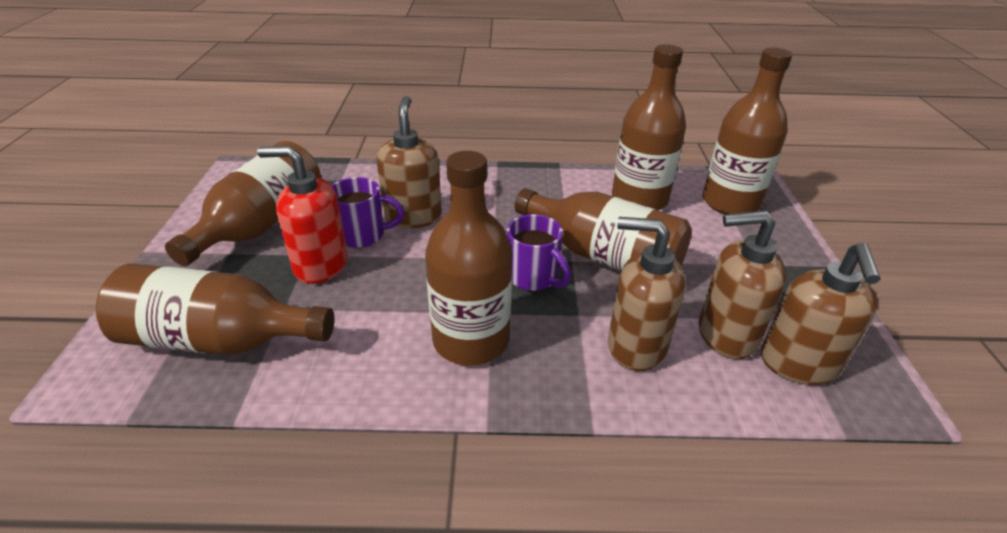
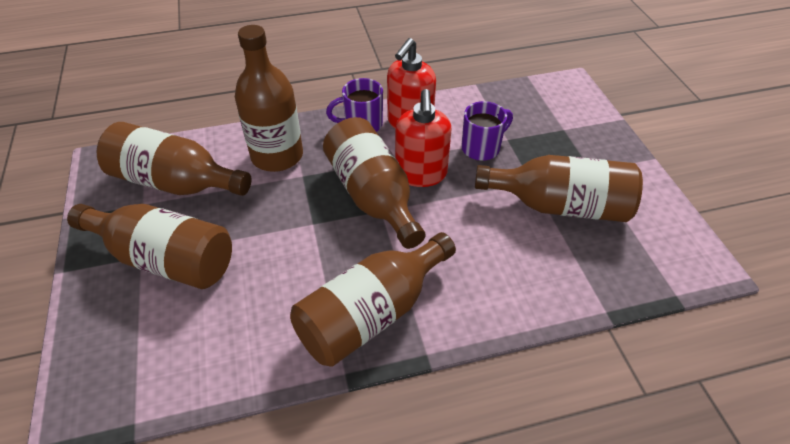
brown soap dispenser: 4 -> 0
red soap dispenser: 1 -> 2

